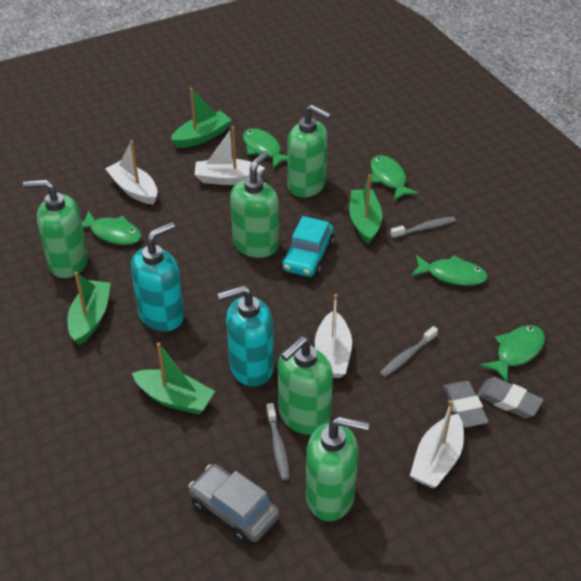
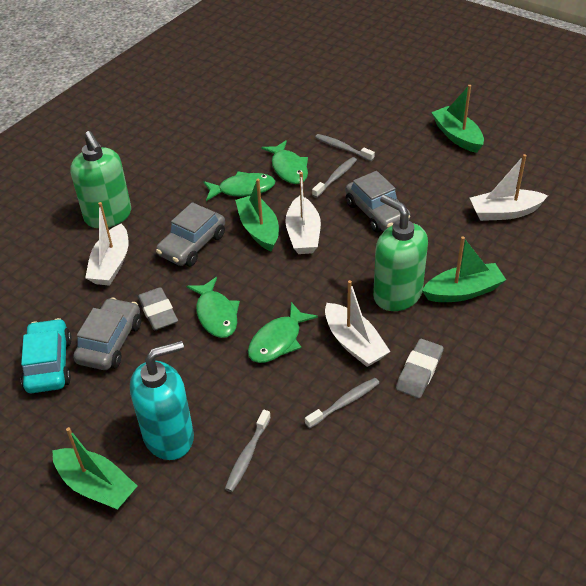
green fish: 5 -> 4
green soap dispenser: 5 -> 2
grey car: 1 -> 3
grey toothbrush: 3 -> 4
turquoise soap dispenser: 2 -> 1

